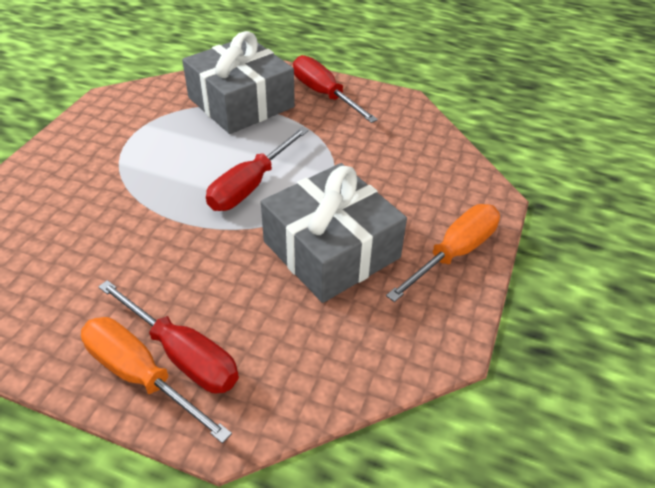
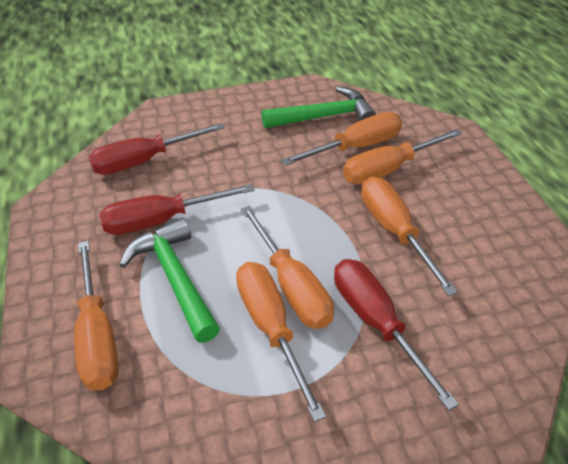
green hammer: 0 -> 2
grey gift: 2 -> 0
orange screwdriver: 2 -> 6

